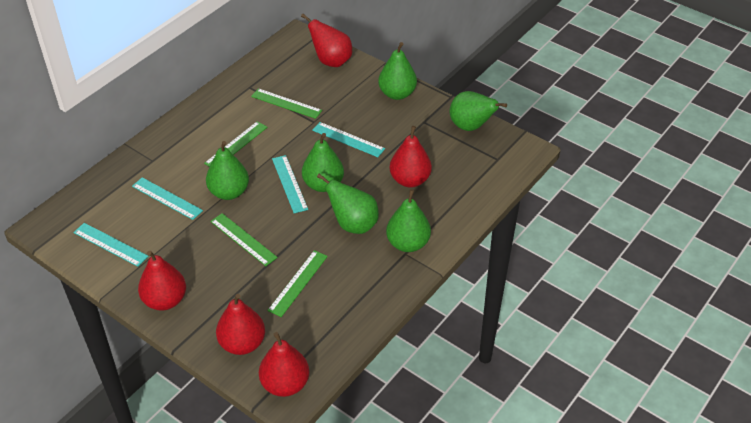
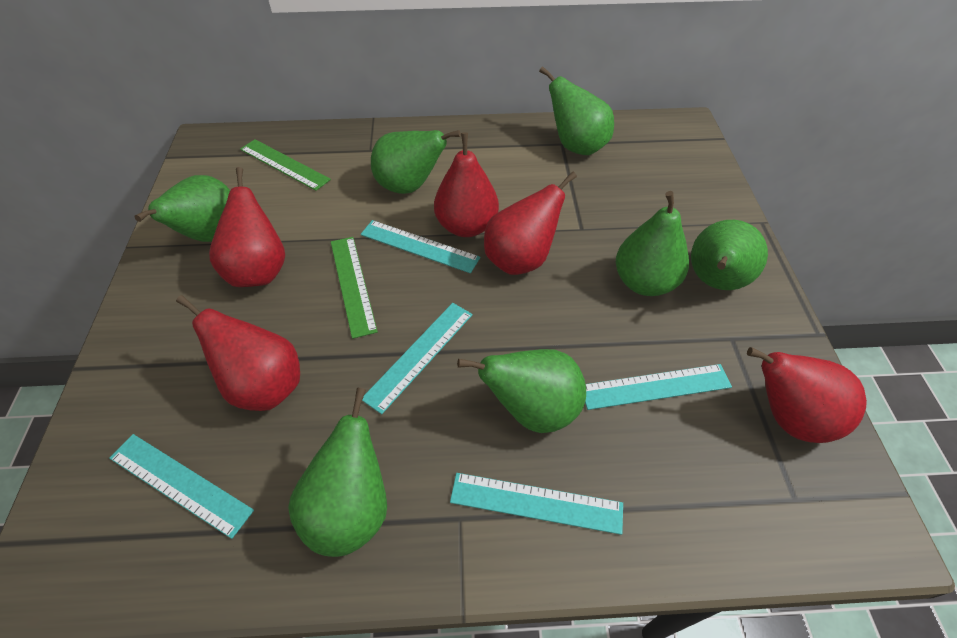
green pear: 6 -> 7
green ruler: 4 -> 2
turquoise ruler: 4 -> 5

